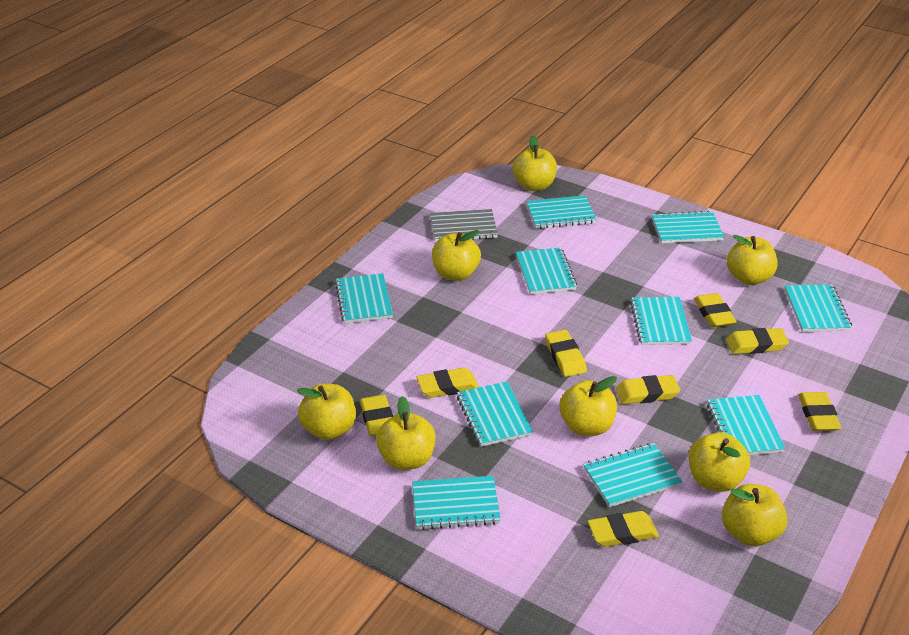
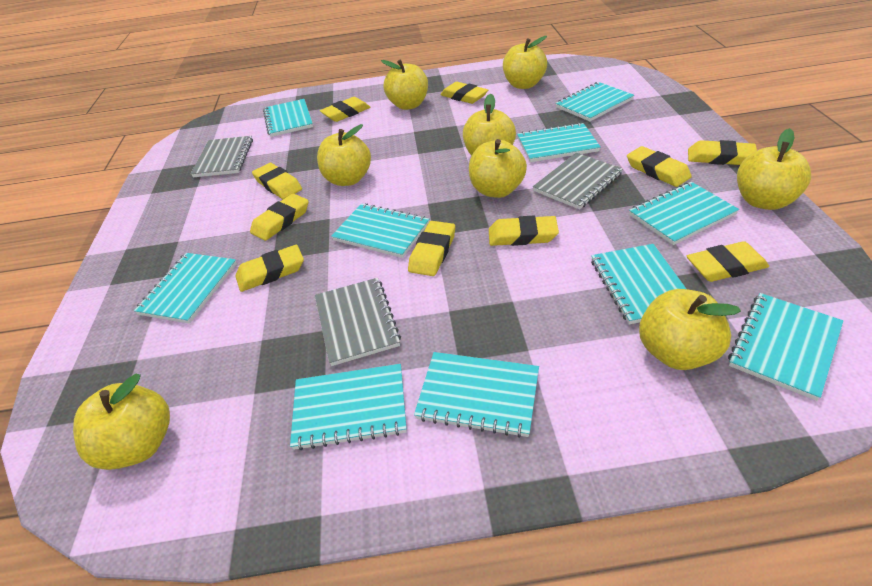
grey notebook: 1 -> 3
yellow eraser: 8 -> 10

